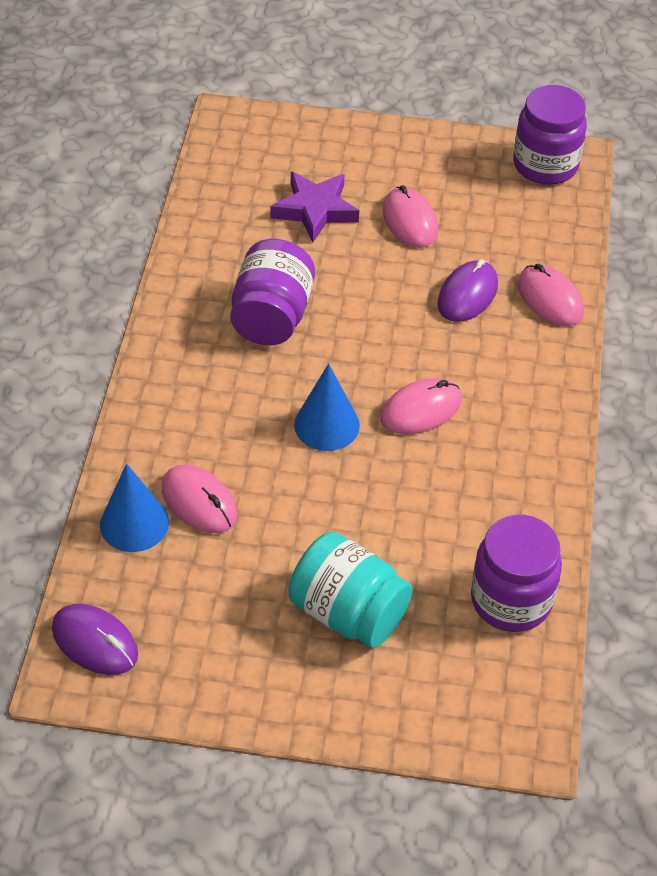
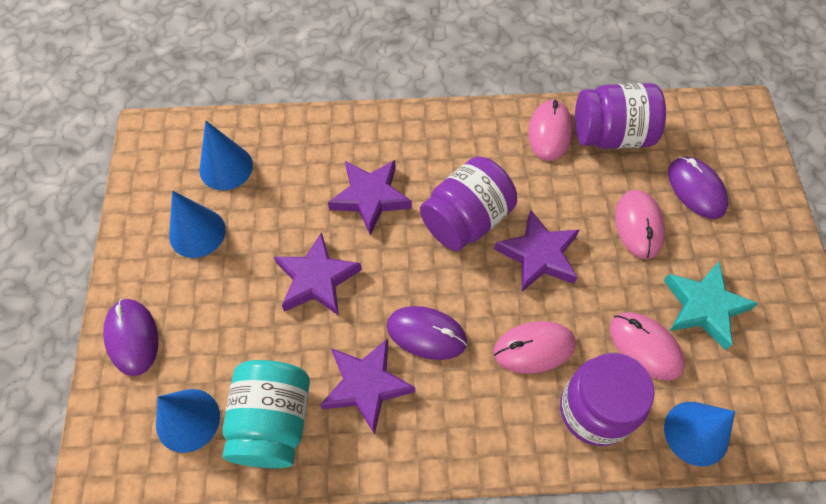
blue cone: 2 -> 4
purple mouse: 2 -> 3
purple star: 1 -> 4
turquoise star: 0 -> 1

